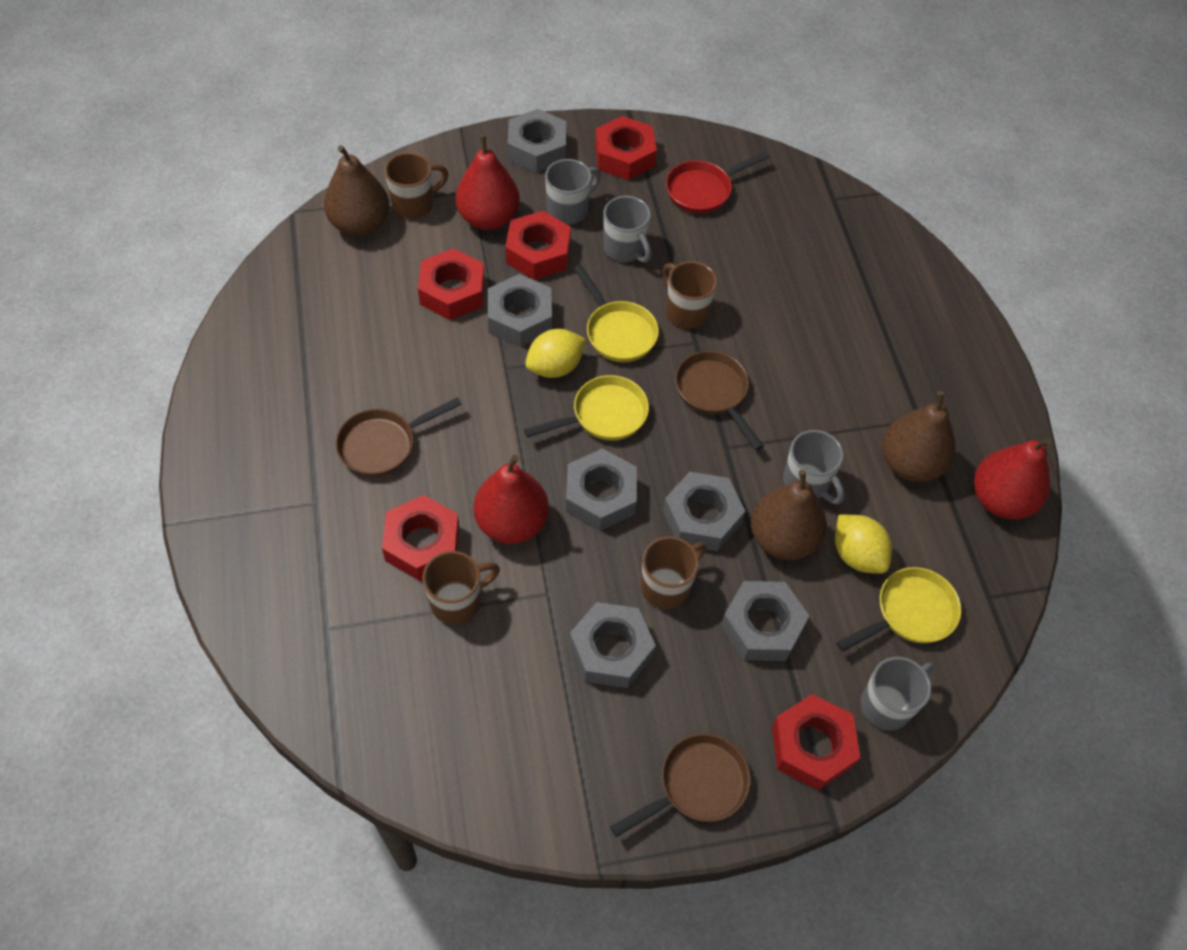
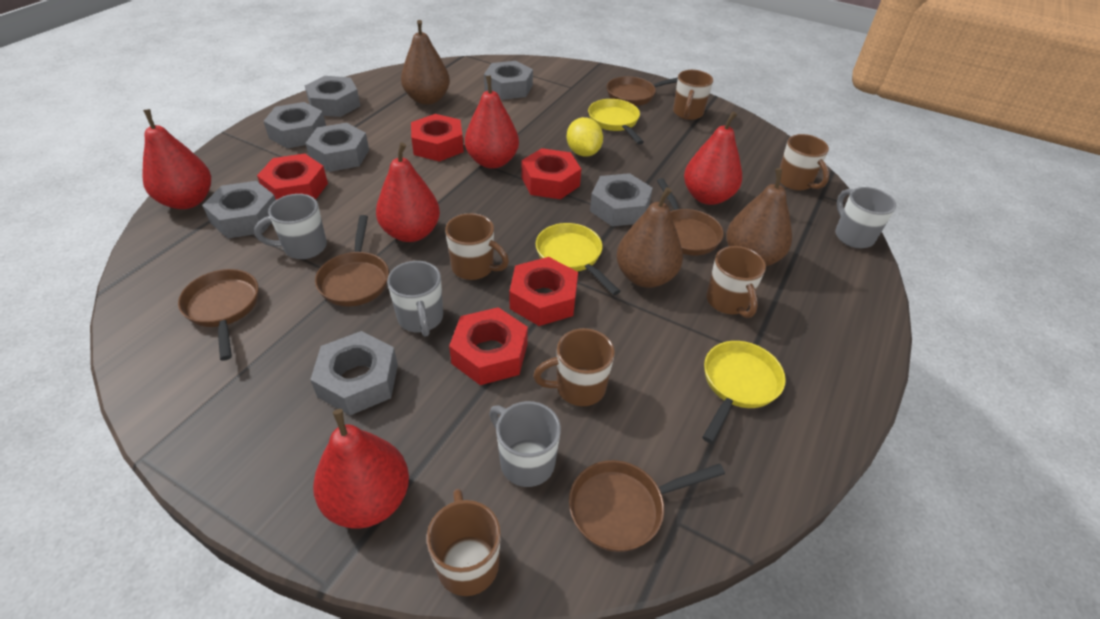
brown mug: 4 -> 6
brown pan: 3 -> 5
grey nut: 6 -> 7
red pan: 1 -> 0
red pear: 3 -> 5
yellow lemon: 2 -> 1

